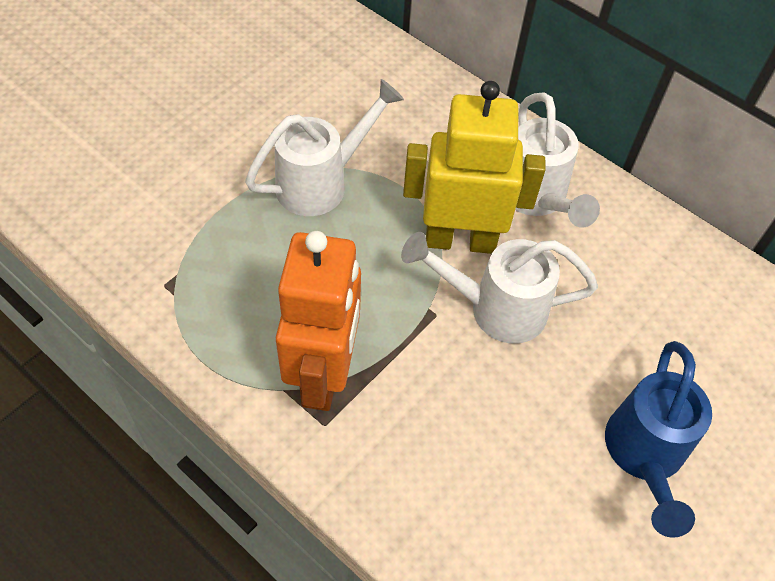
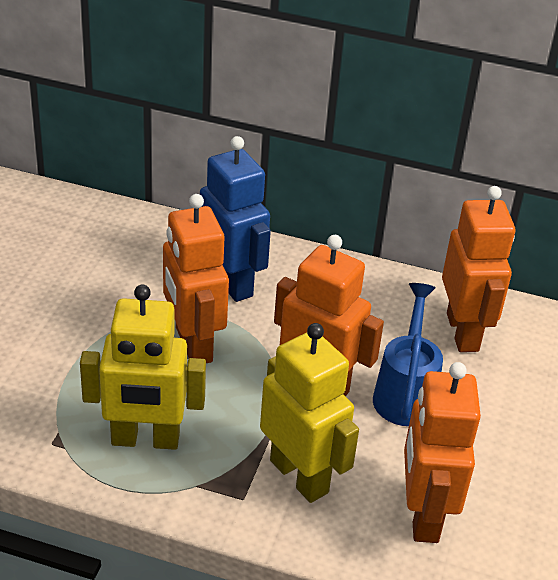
blue robot: 0 -> 1
orange robot: 1 -> 4
white watering can: 3 -> 0
yellow robot: 1 -> 2

